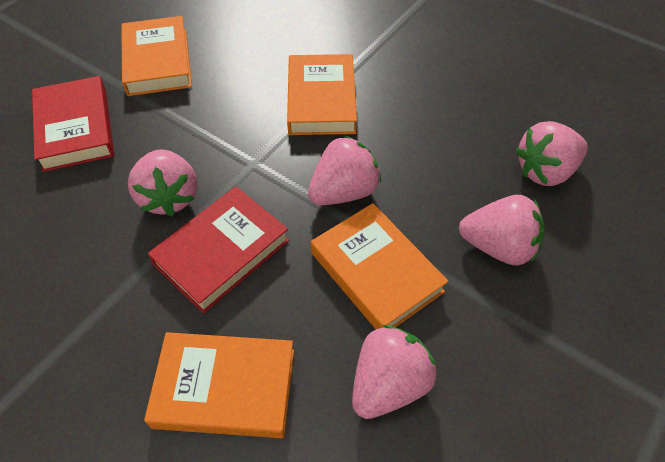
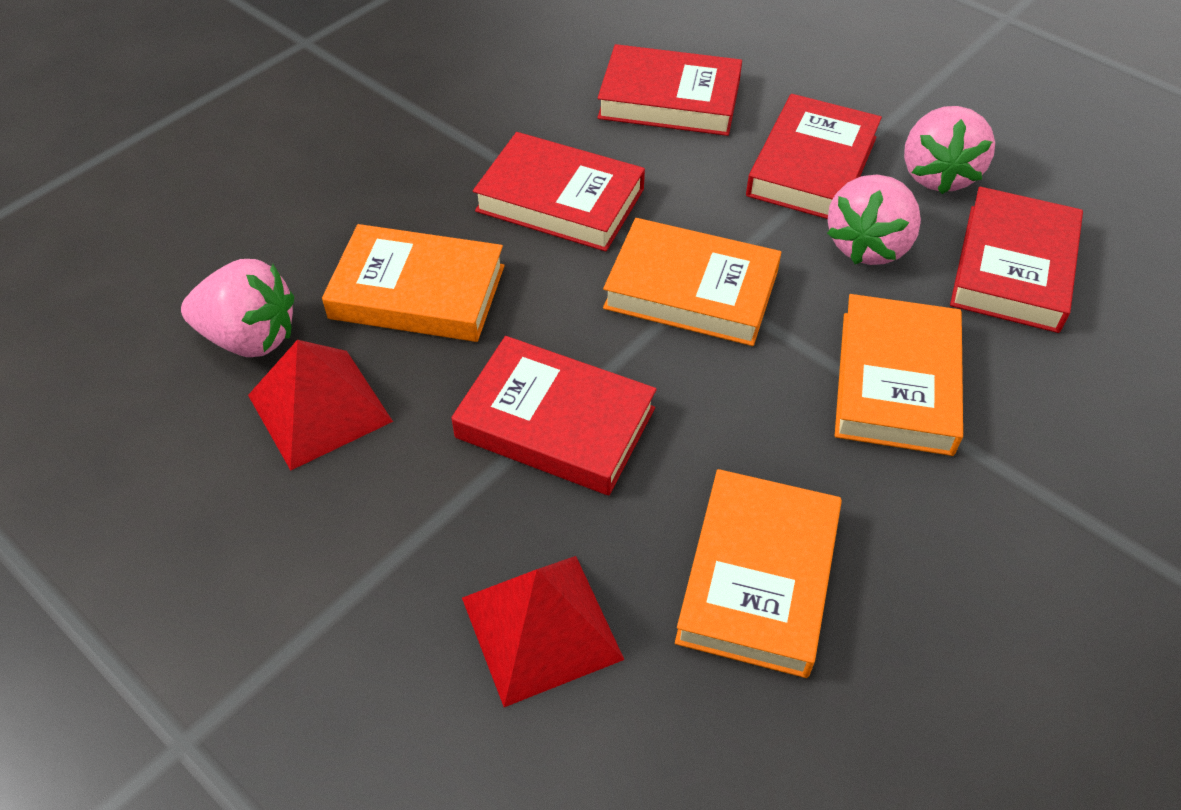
pink strawberry: 5 -> 3
red book: 2 -> 5
red pyramid: 0 -> 2

